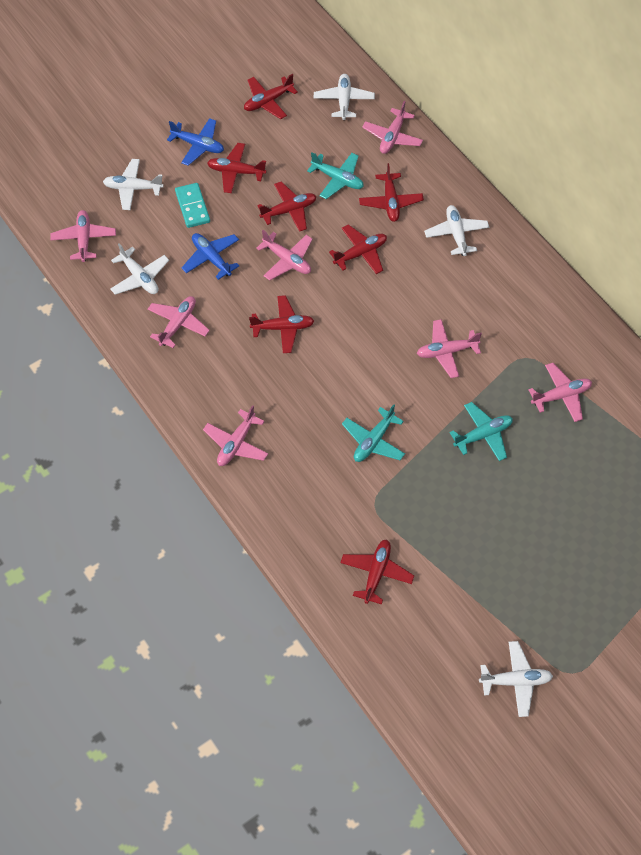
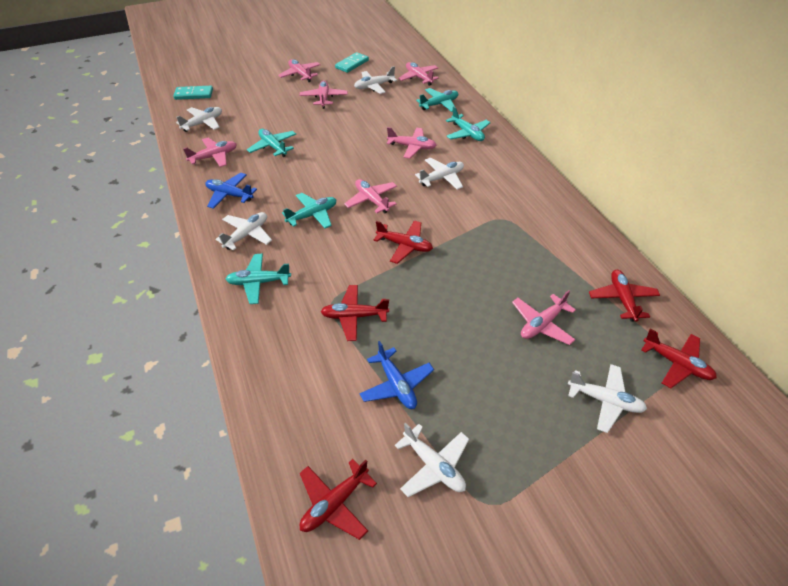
red plane: 7 -> 5
turquoise domino: 1 -> 2
turquoise plane: 3 -> 5
white plane: 5 -> 6

